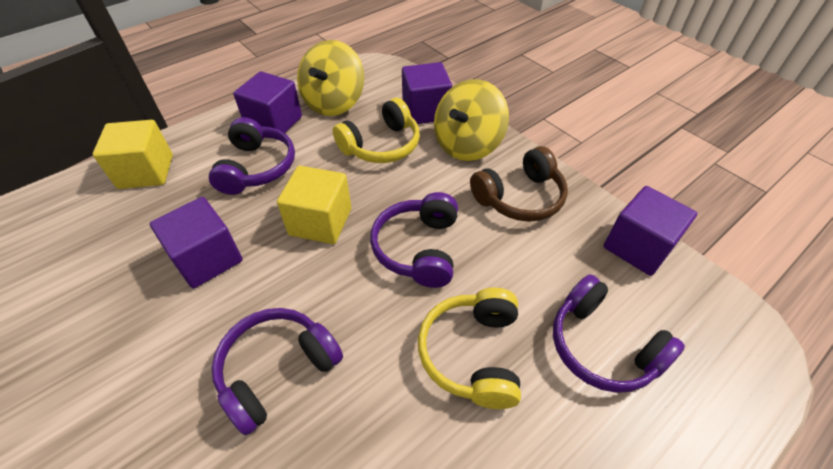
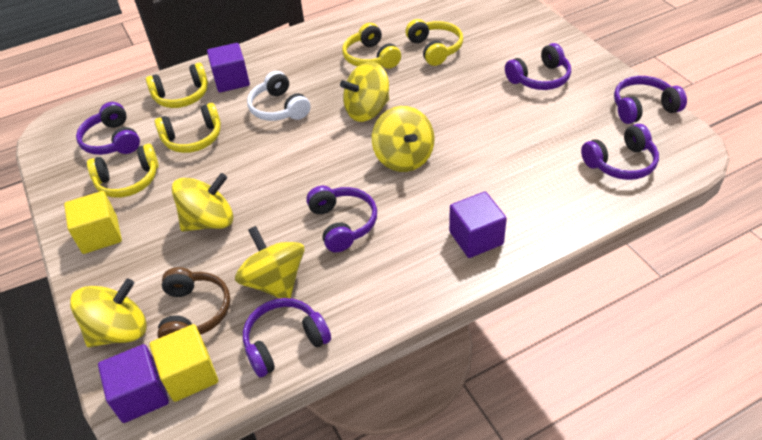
purple cube: 4 -> 3
purple headphones: 4 -> 6
white headphones: 0 -> 1
yellow headphones: 2 -> 5
yellow spinning top: 2 -> 5

